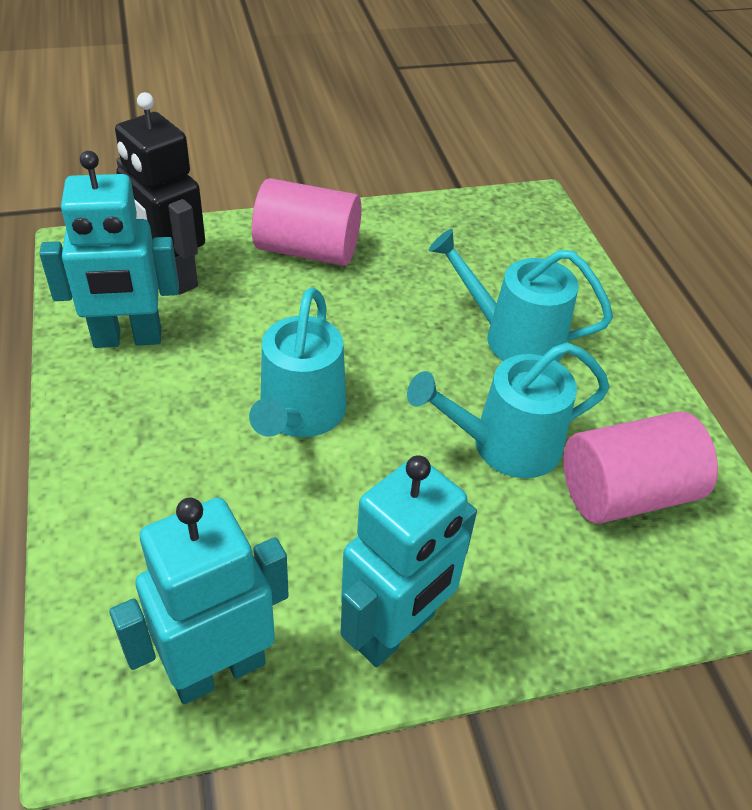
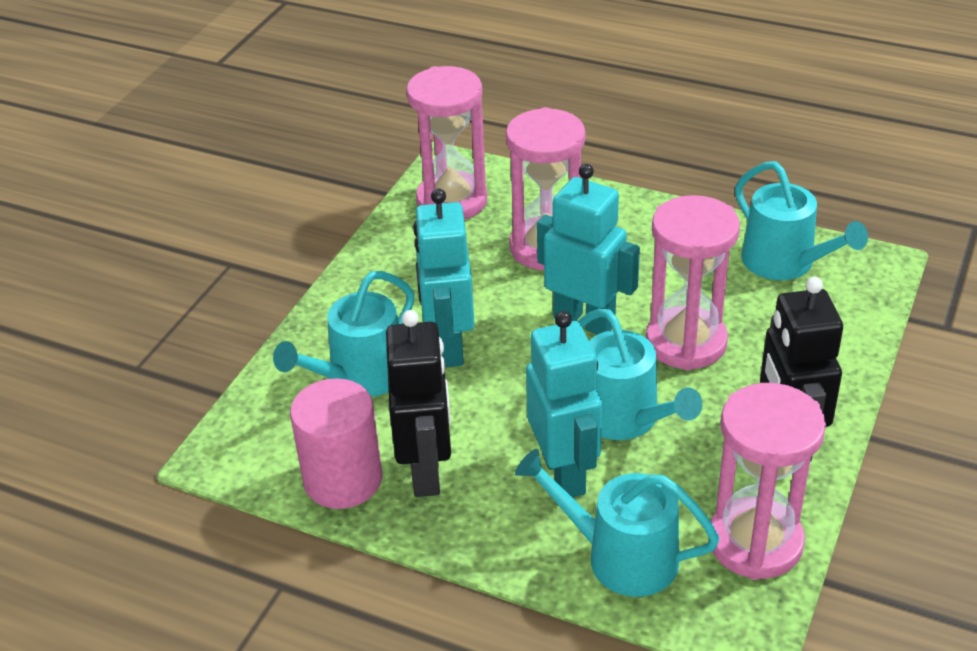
black robot: 1 -> 2
pink cylinder: 2 -> 1
pink hourglass: 0 -> 4
turquoise watering can: 3 -> 4

